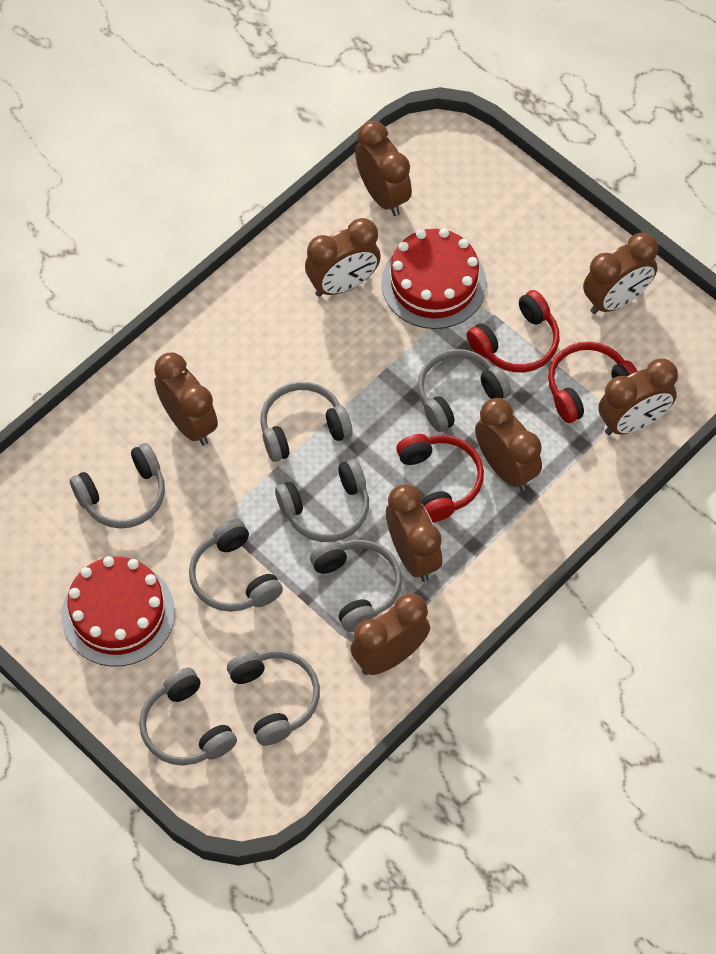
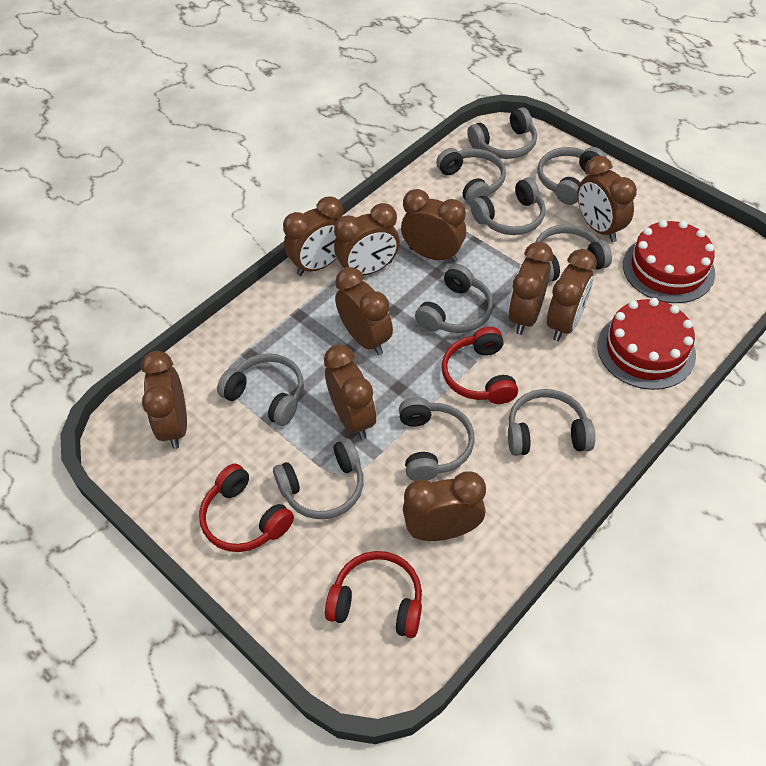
brown clock: 8 -> 10
grey headphones: 8 -> 10

